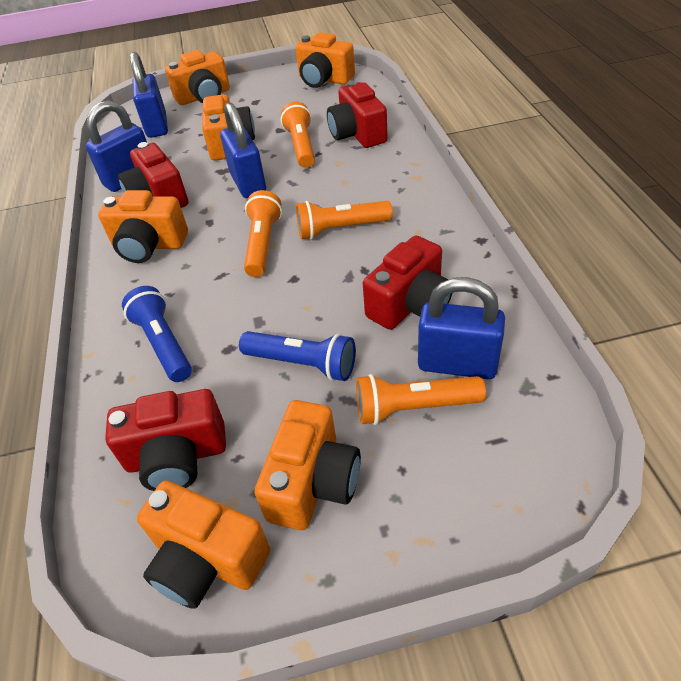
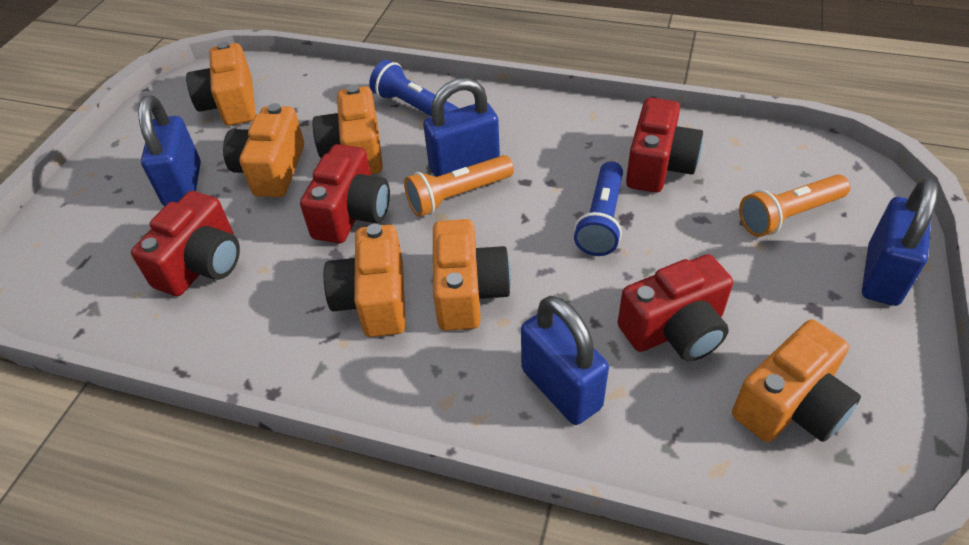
orange flashlight: 4 -> 2

